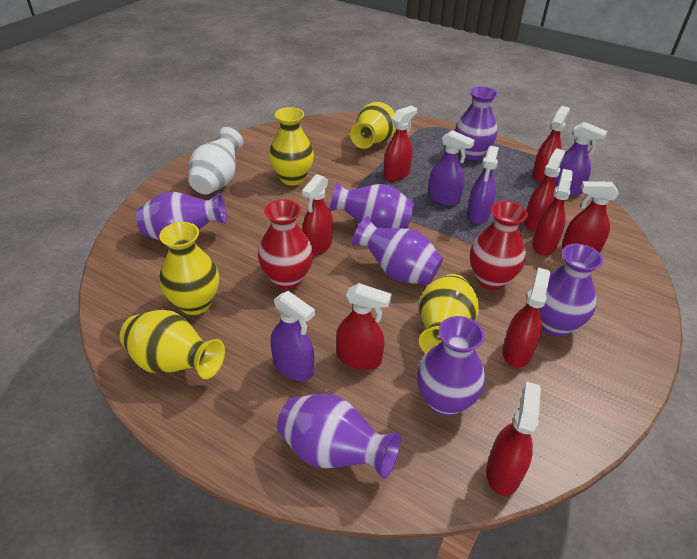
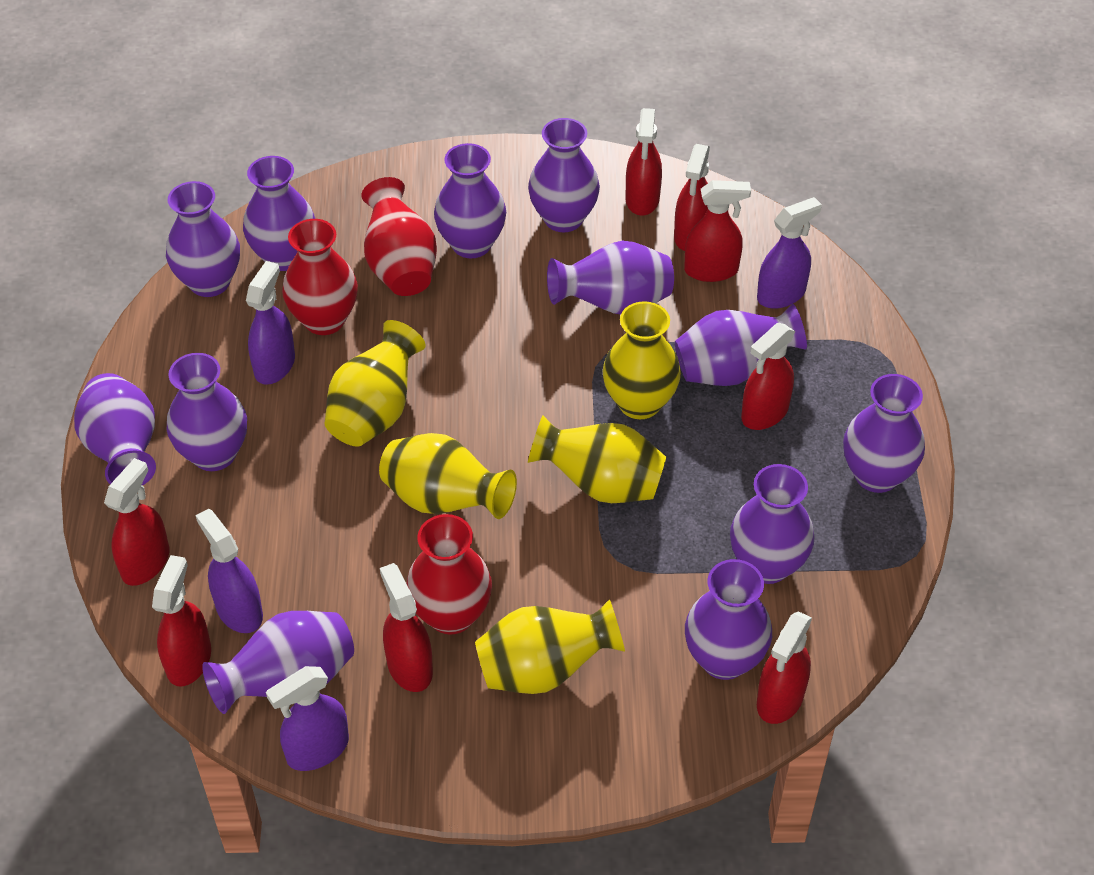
purple vase: 7 -> 12
red spray bottle: 9 -> 8
red vase: 2 -> 3
white vase: 1 -> 0

